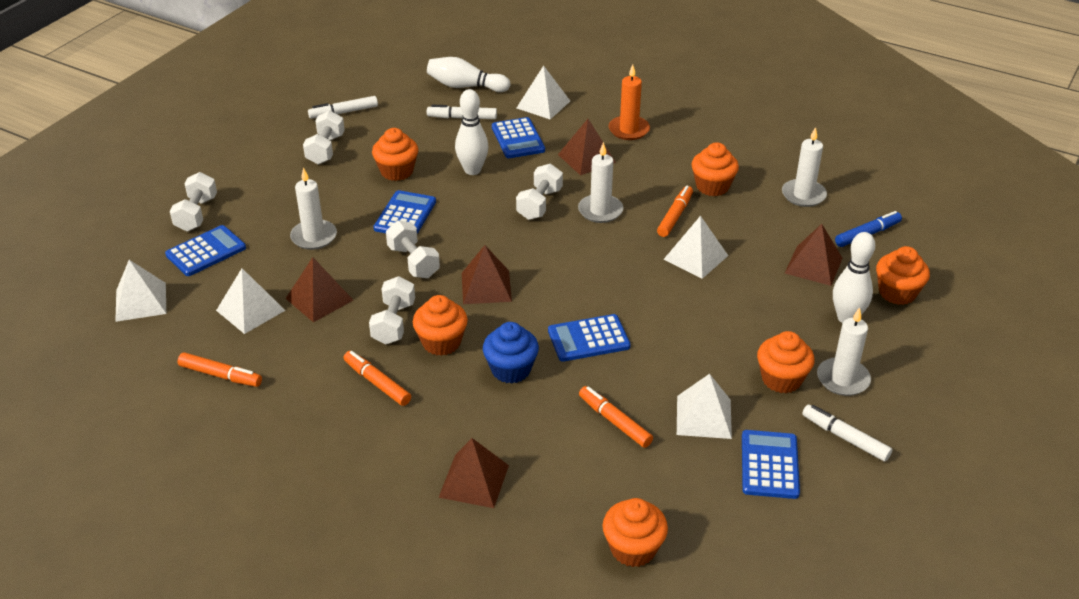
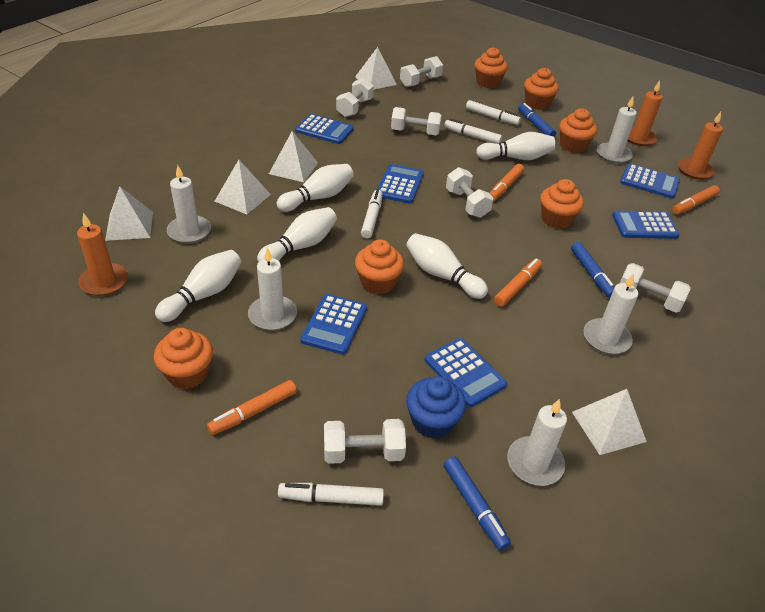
blue calculator: 5 -> 6
blue marker: 1 -> 3
brown pyramid: 5 -> 0
orange candle: 1 -> 3
white bowling pin: 3 -> 5
white candle: 4 -> 5
white dumbbell: 5 -> 6
white marker: 3 -> 4

